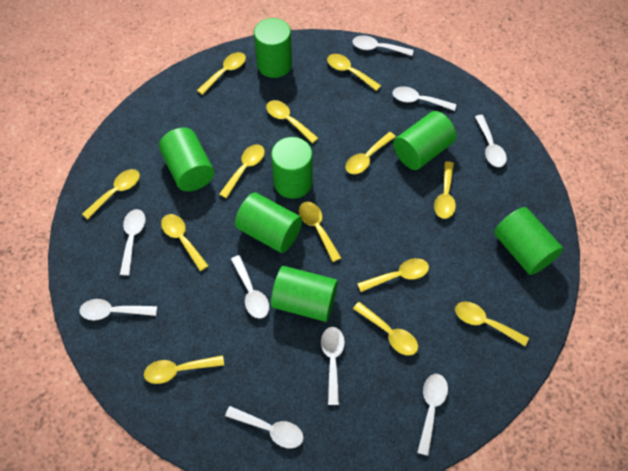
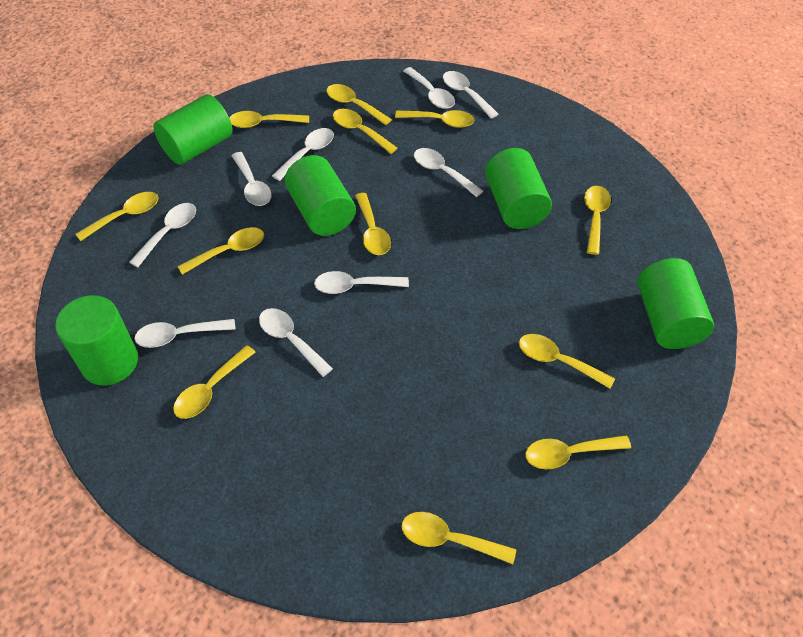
green cylinder: 7 -> 5
yellow spoon: 13 -> 12

